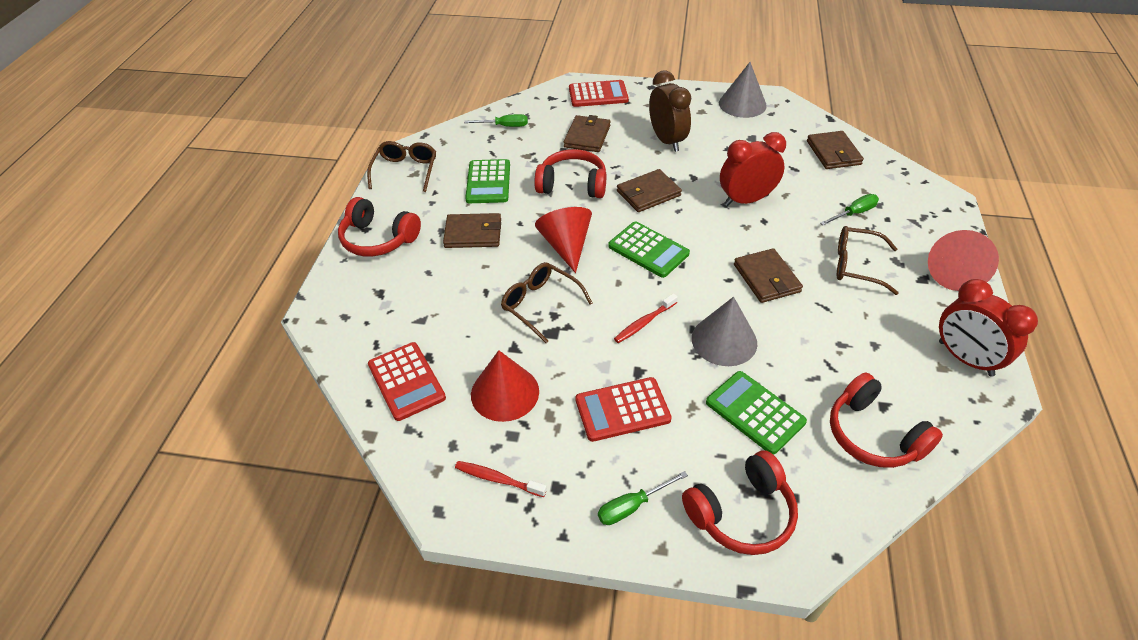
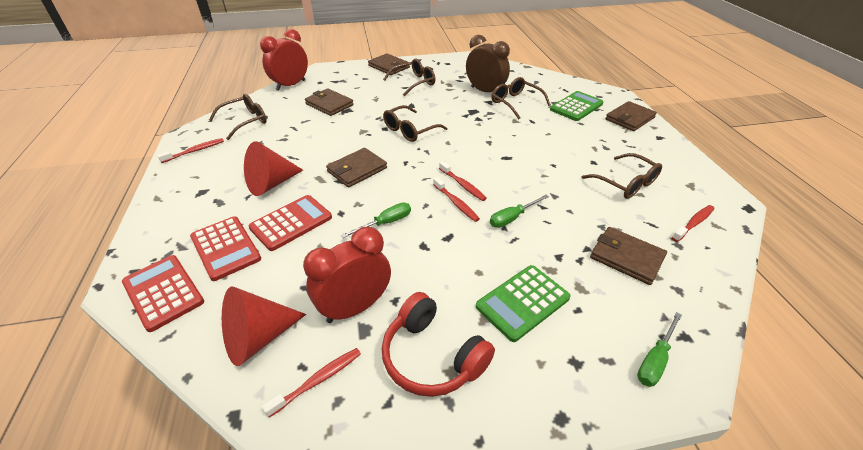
brown glasses: 3 -> 5
green calculator: 3 -> 2
grey cone: 2 -> 0
red cone: 3 -> 2
red headphones: 4 -> 1
red toothbrush: 2 -> 5

